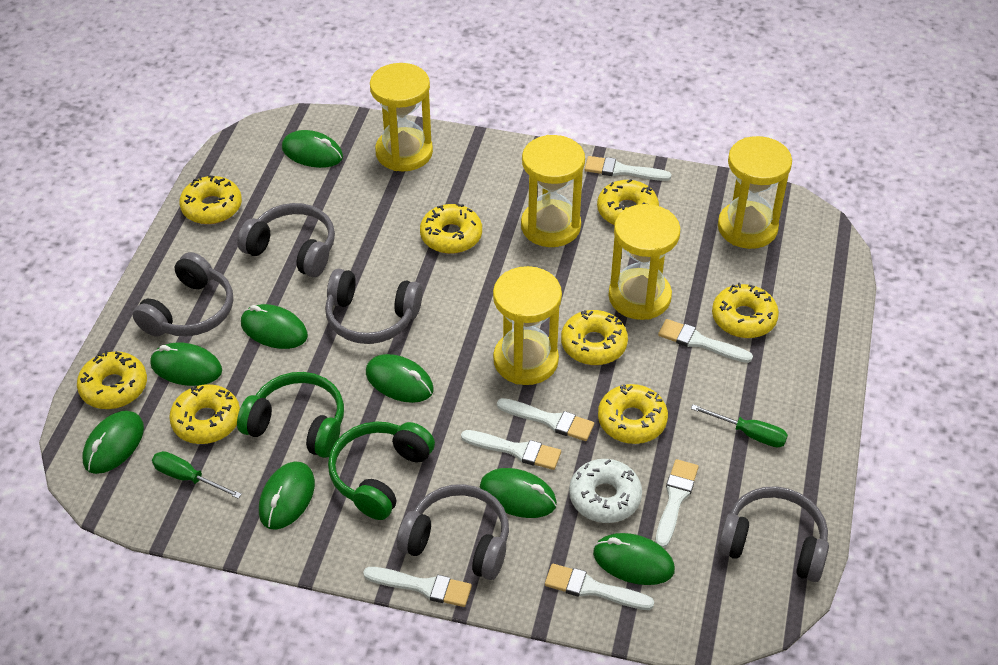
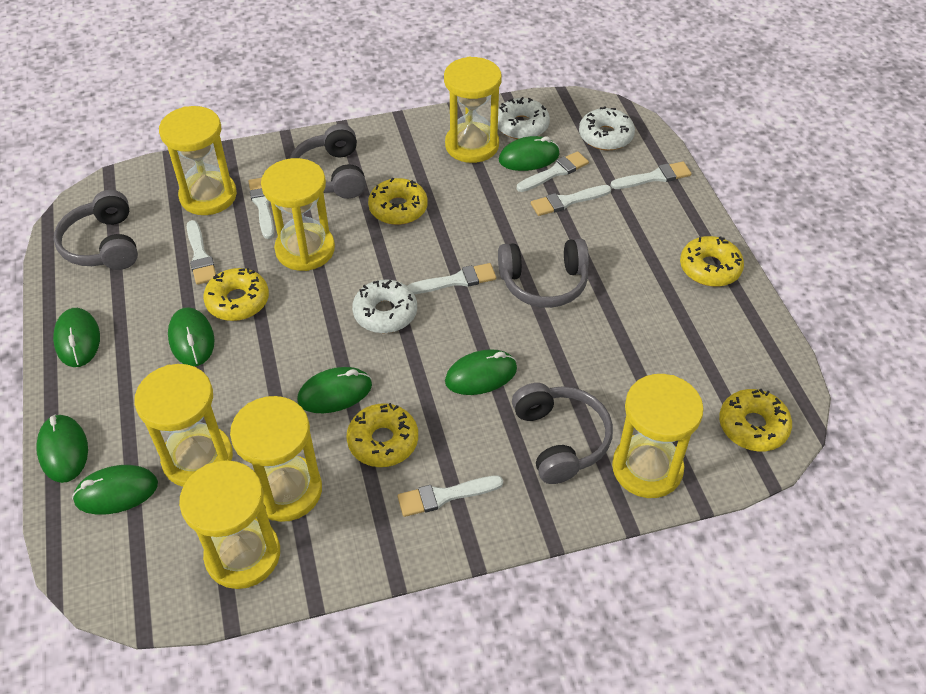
green headphones: 2 -> 0
green mouse: 8 -> 7
green screwdriver: 2 -> 0
grey headphones: 5 -> 4
white donut: 1 -> 3
yellow donut: 8 -> 5
yellow hourglass: 5 -> 7

